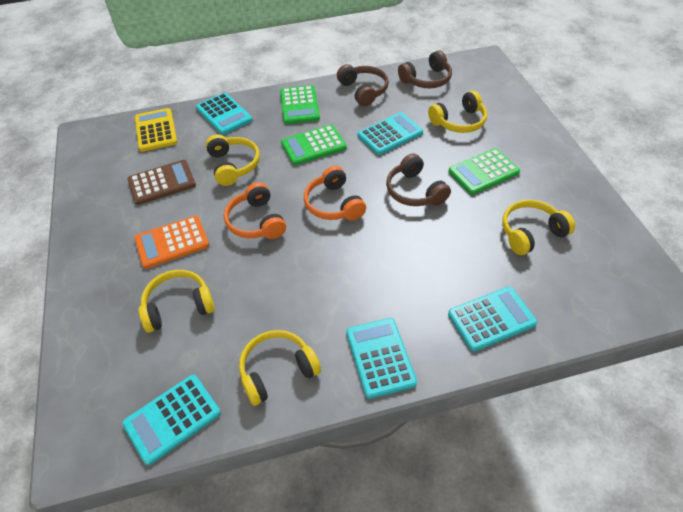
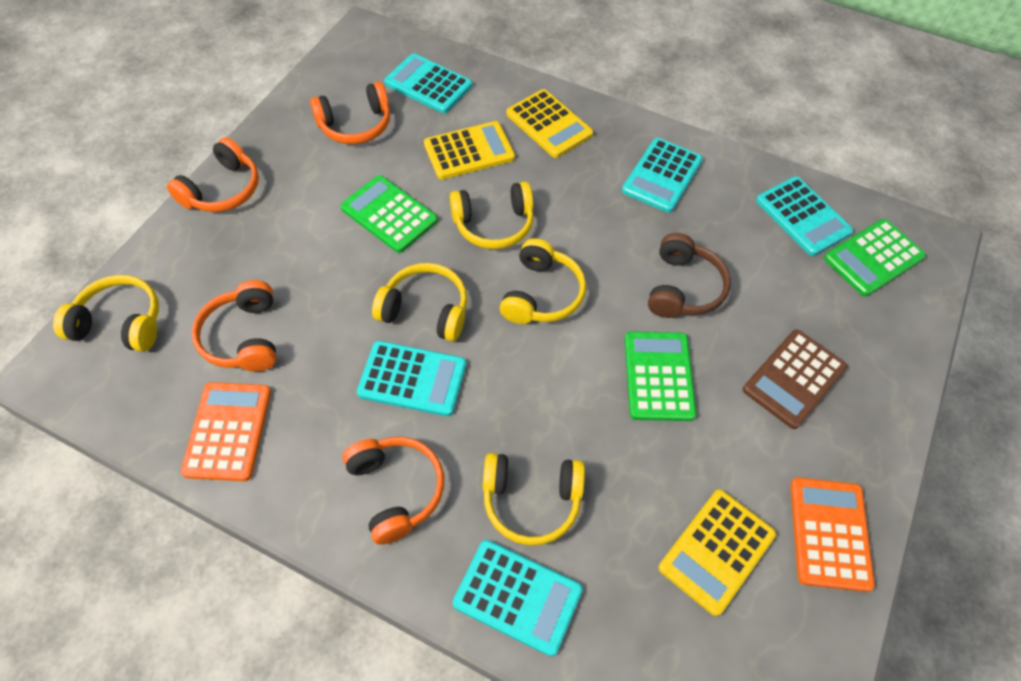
brown headphones: 3 -> 1
orange calculator: 1 -> 2
orange headphones: 2 -> 4
yellow calculator: 1 -> 3

